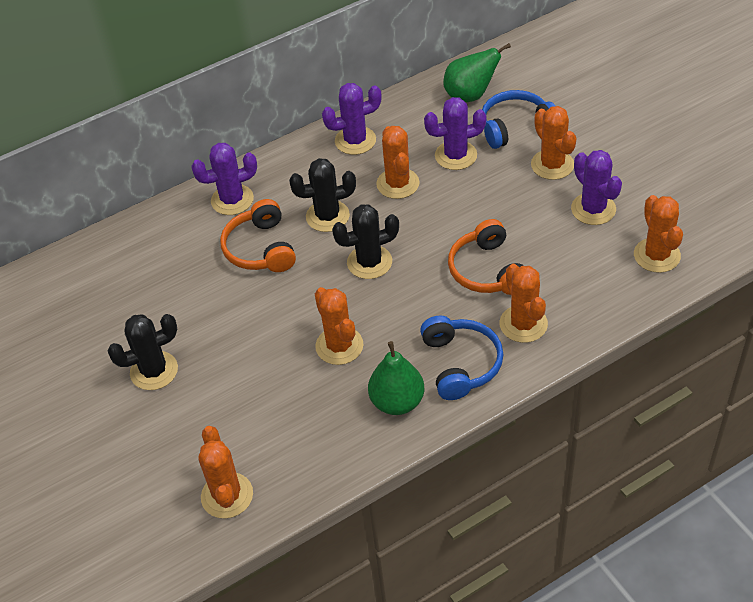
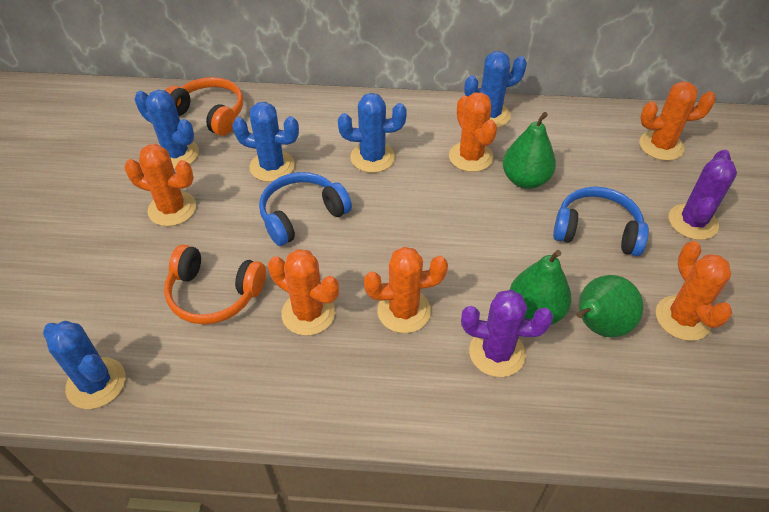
black cactus: 3 -> 0
blue cactus: 0 -> 5
green pear: 2 -> 3
purple cactus: 4 -> 2

